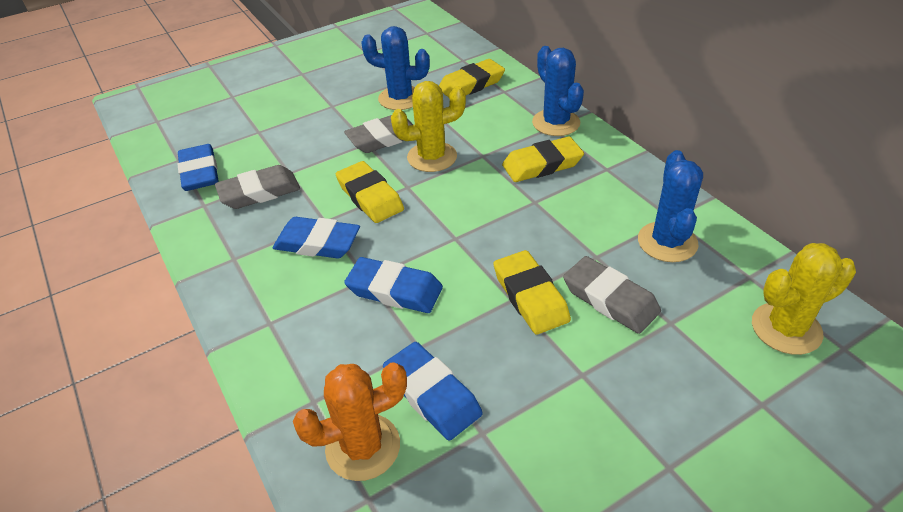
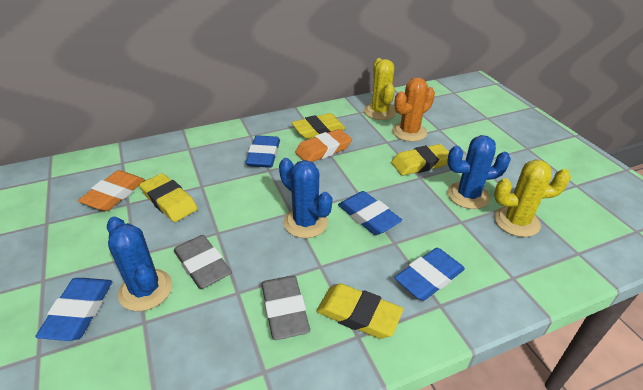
grey eraser: 3 -> 2
orange eraser: 0 -> 2

